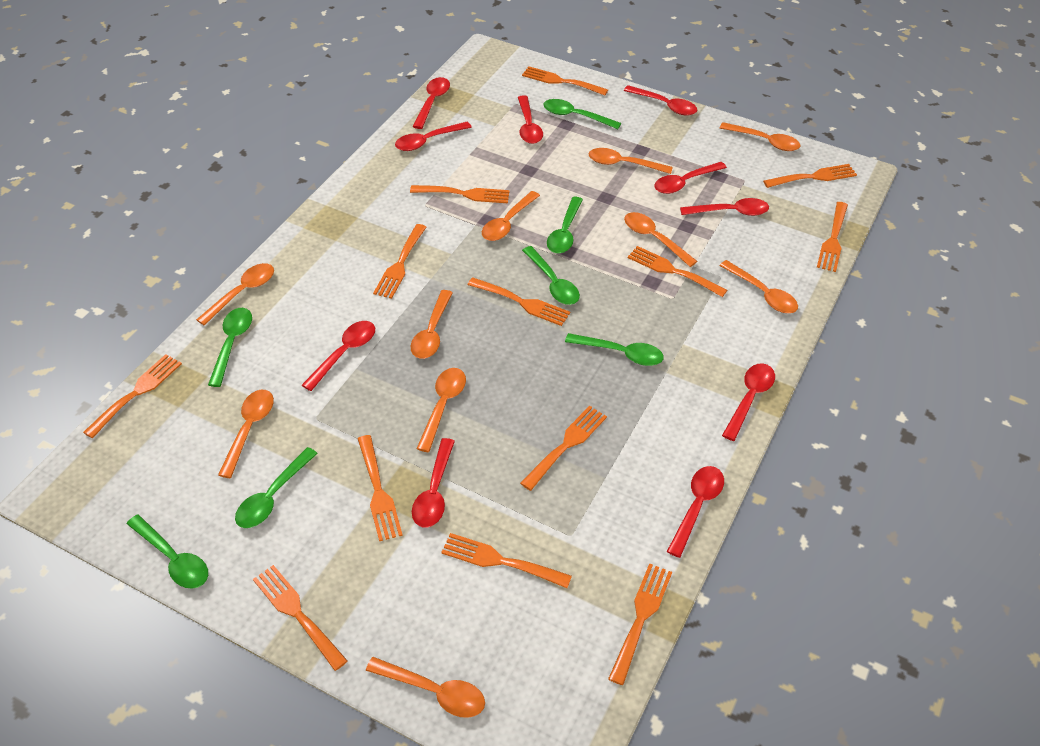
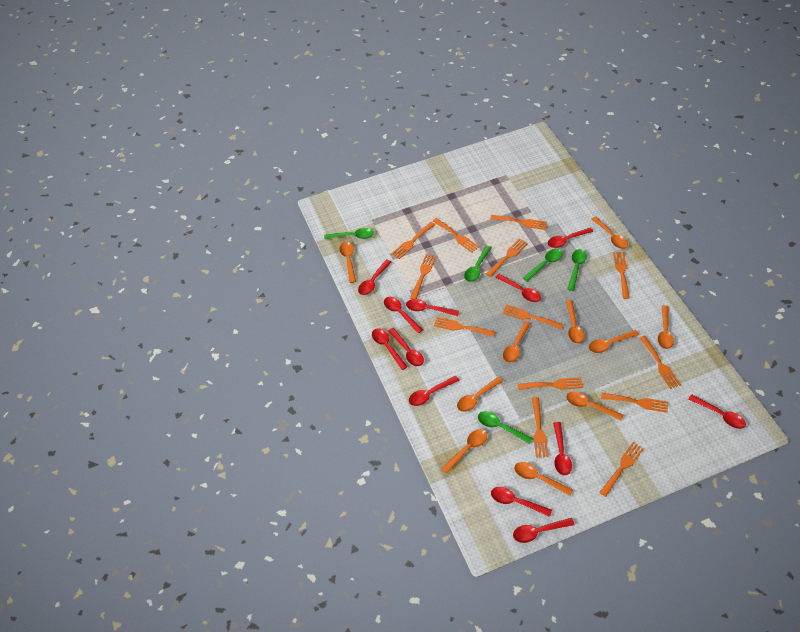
green spoon: 7 -> 5
red spoon: 10 -> 12

